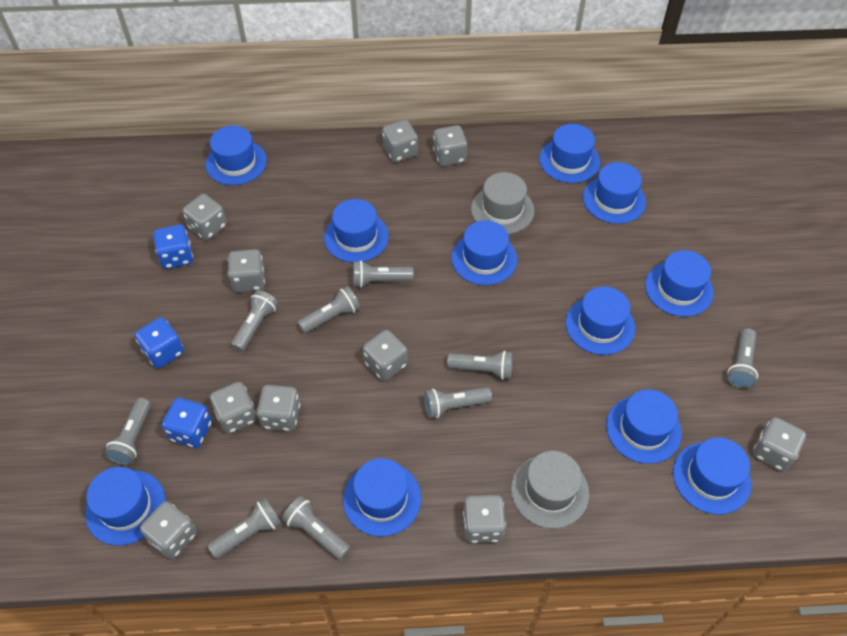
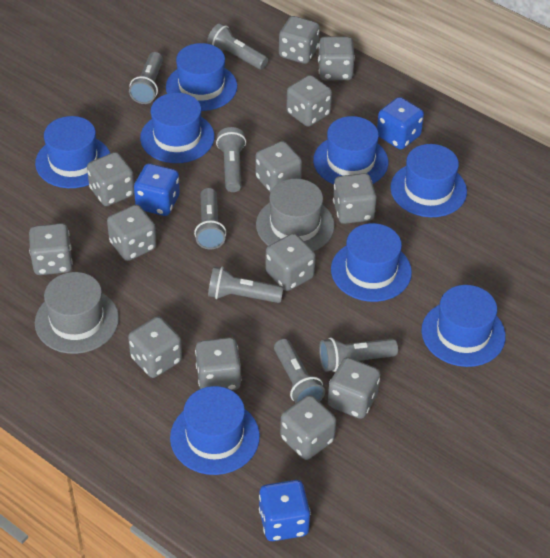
blue hat: 11 -> 8
grey dice: 10 -> 13
grey flashlight: 9 -> 7

